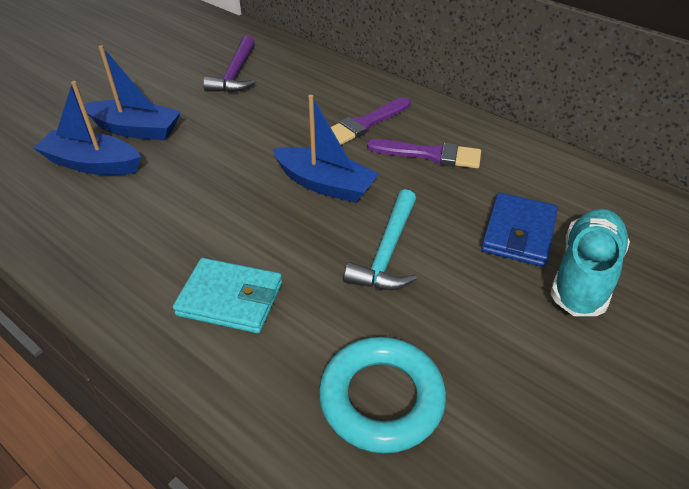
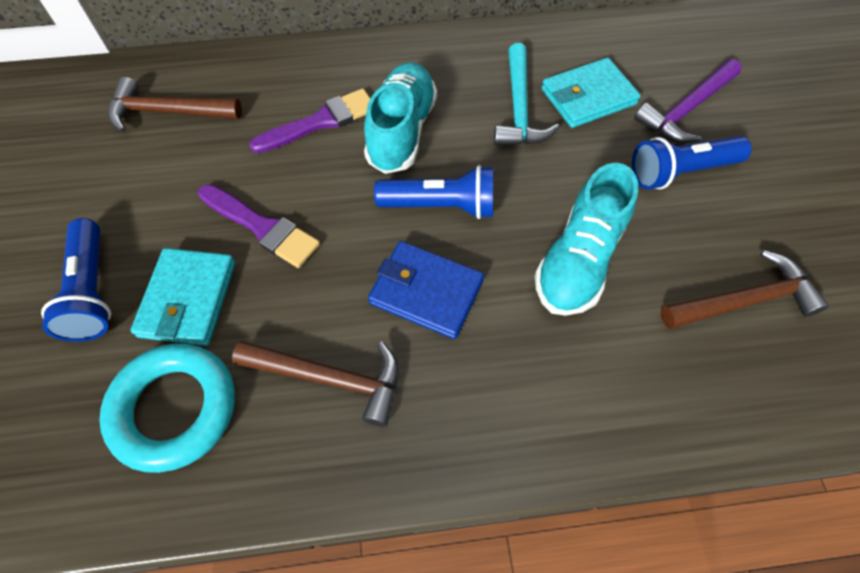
blue boat: 3 -> 0
blue flashlight: 0 -> 3
brown hammer: 0 -> 3
turquoise shoe: 1 -> 2
turquoise wallet: 1 -> 2

